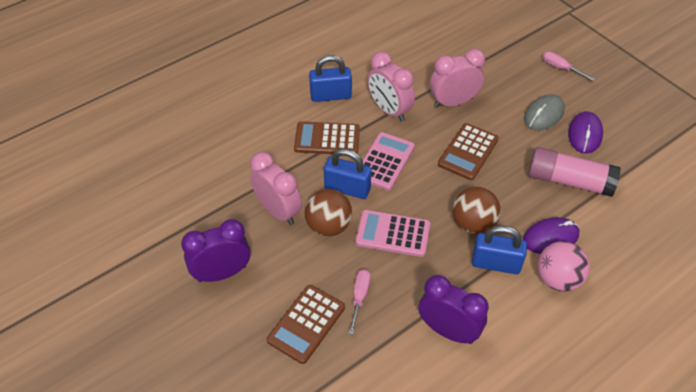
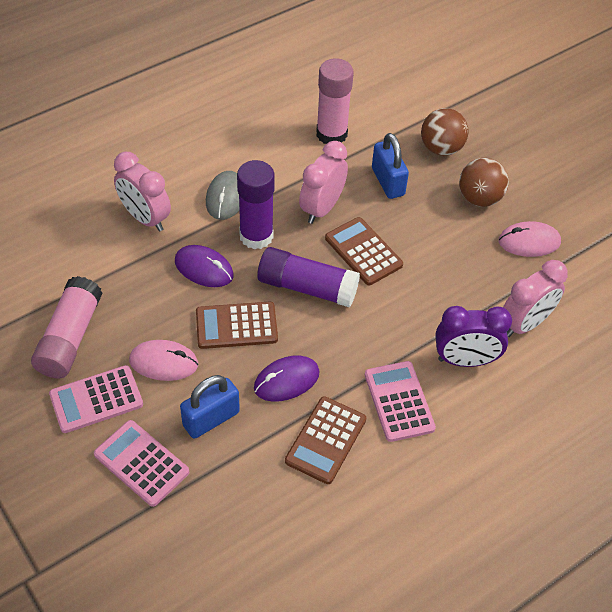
blue padlock: 3 -> 2
pink ball: 1 -> 0
pink calculator: 2 -> 3
pink glue stick: 1 -> 2
pink mouse: 0 -> 2
pink screwdriver: 2 -> 0
purple clock: 2 -> 1
purple glue stick: 0 -> 2

